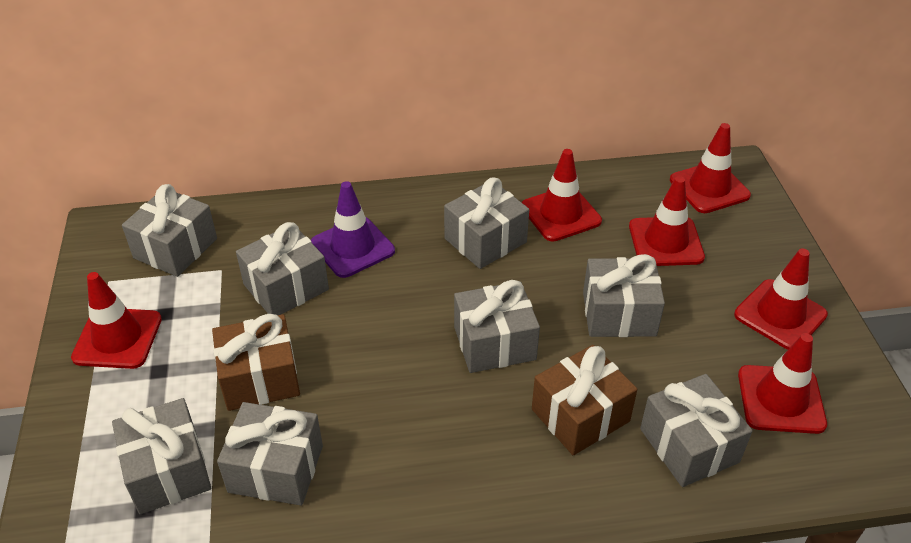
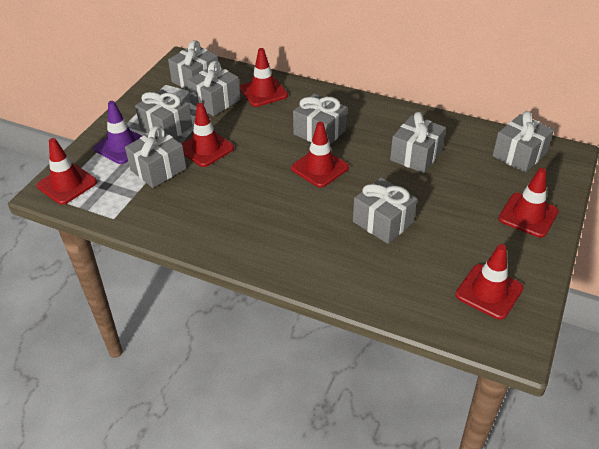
brown gift: 2 -> 0

